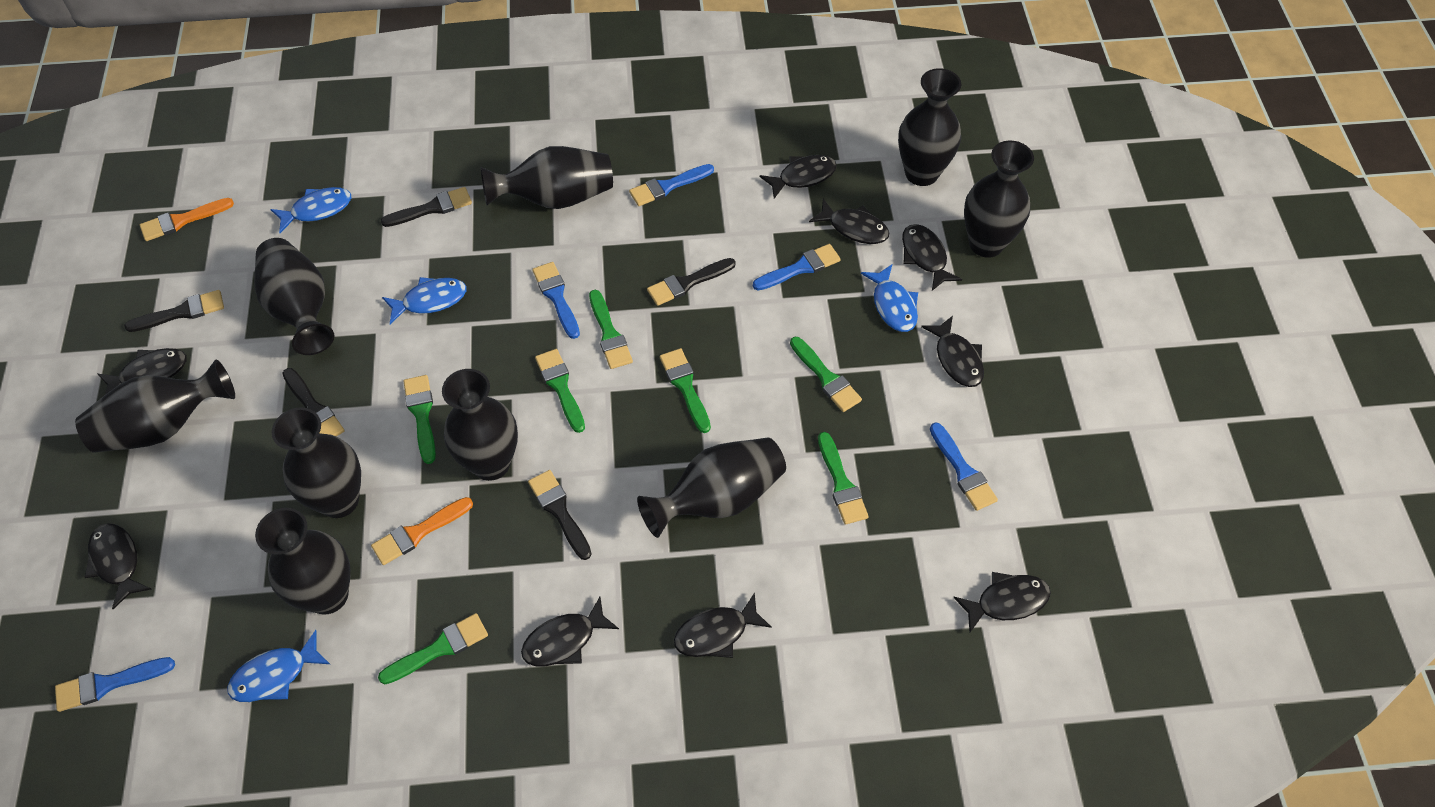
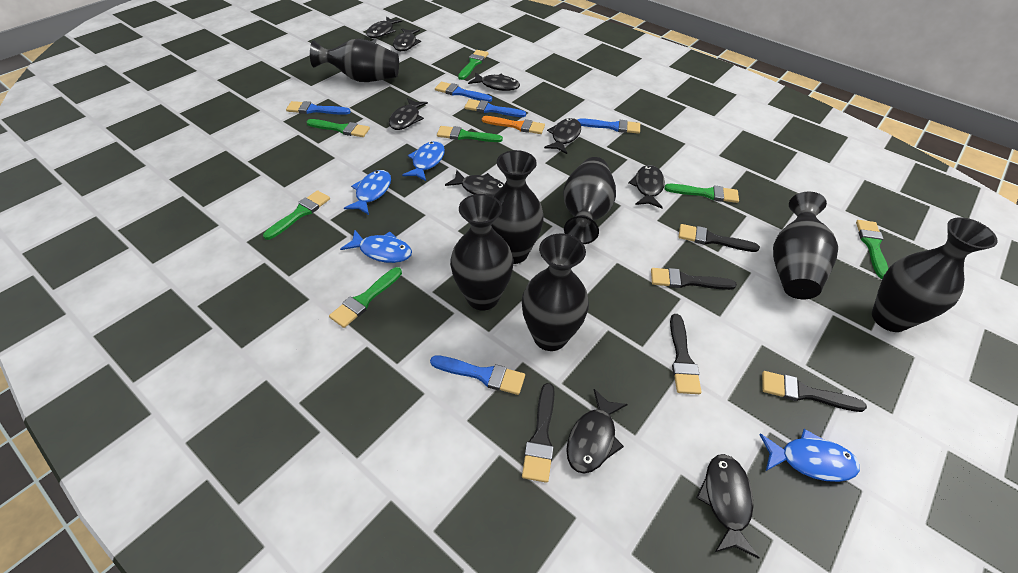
black vase: 9 -> 7
orange brush: 2 -> 1

